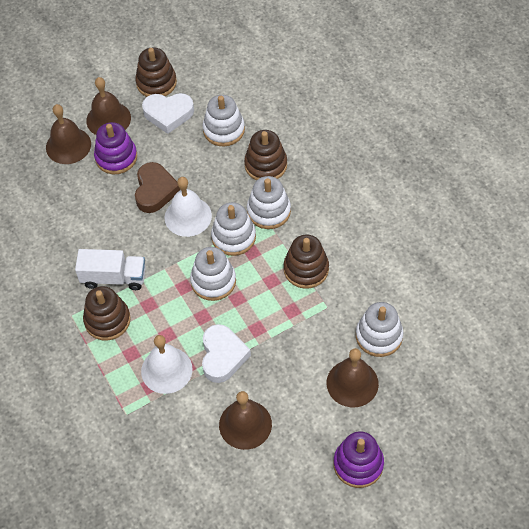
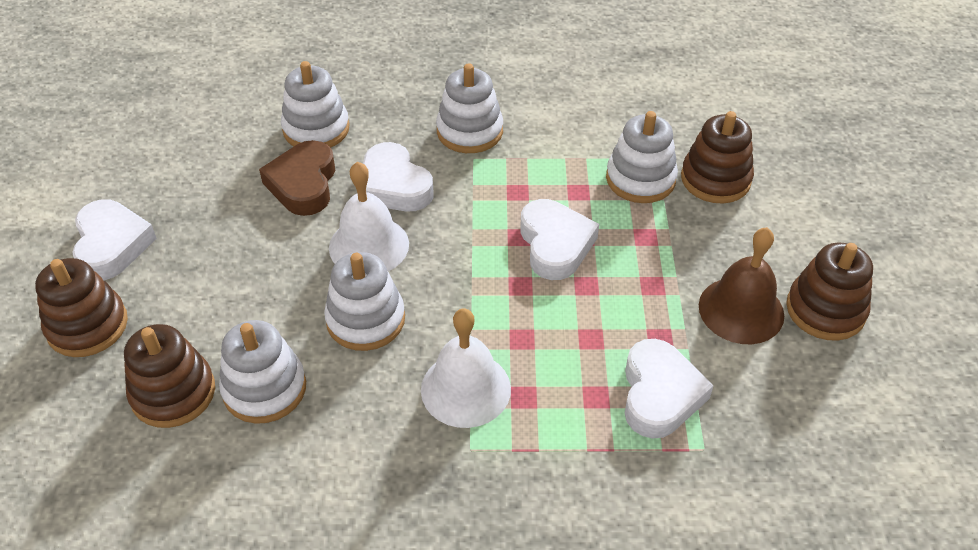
brown bell: 4 -> 1
purple stacking toy: 2 -> 0
white heart: 2 -> 4
white truck: 1 -> 0

